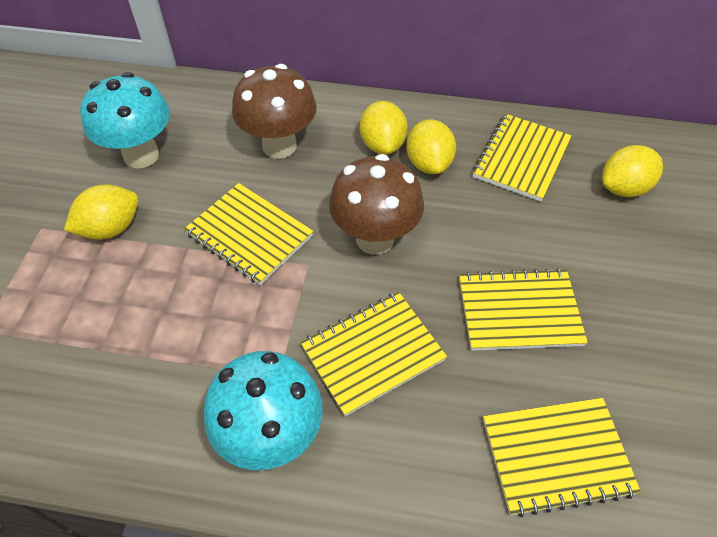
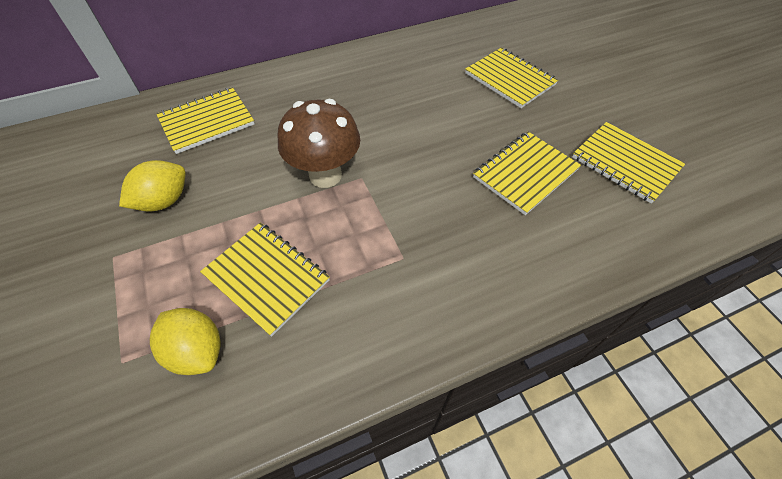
brown mushroom: 2 -> 1
turquoise mushroom: 2 -> 0
yellow lemon: 4 -> 2

